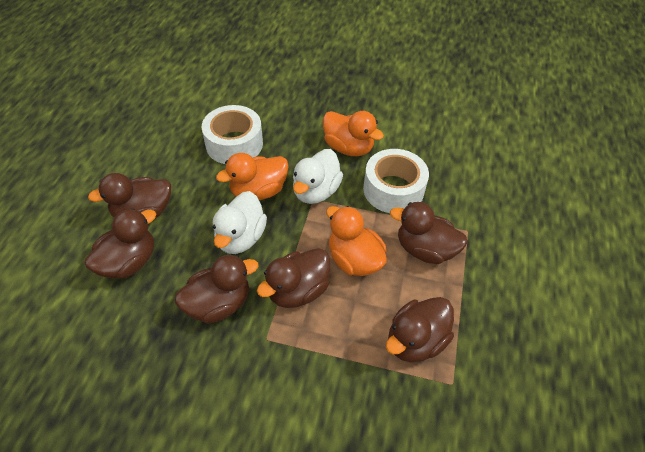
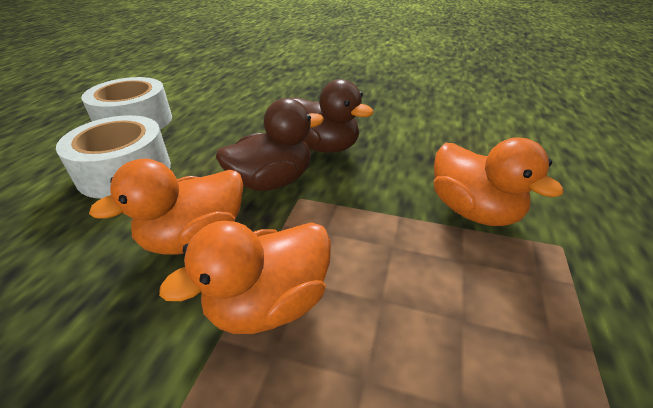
brown duck: 6 -> 2
white duck: 2 -> 0

